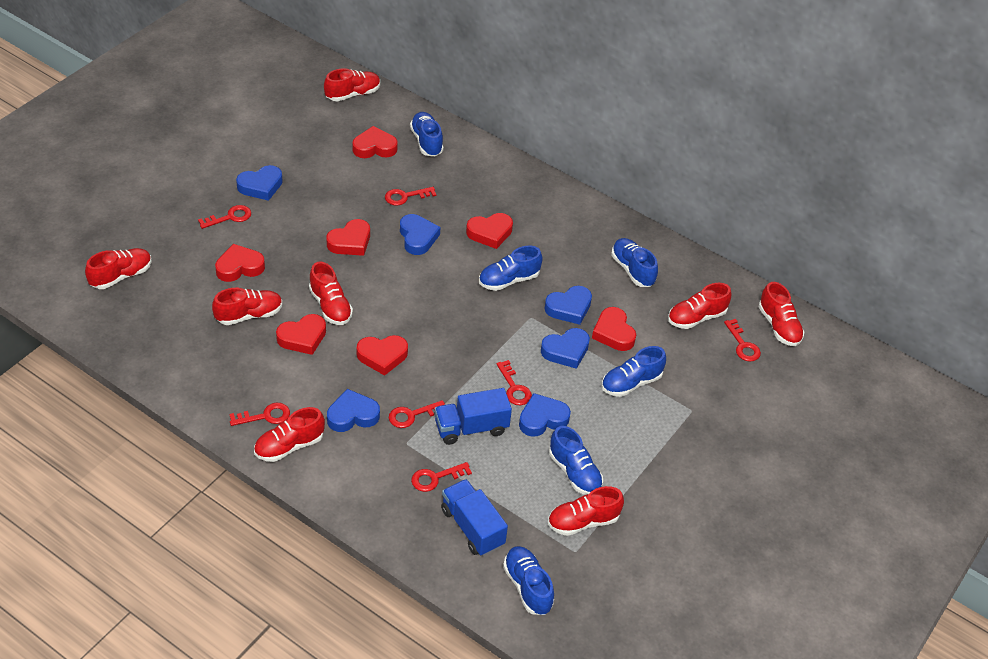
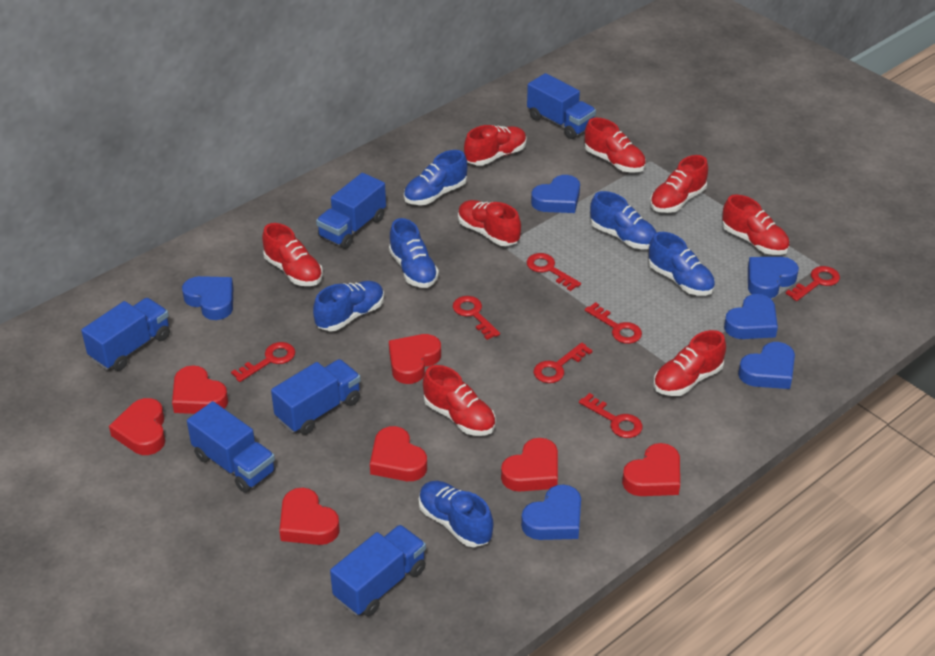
blue truck: 2 -> 6

